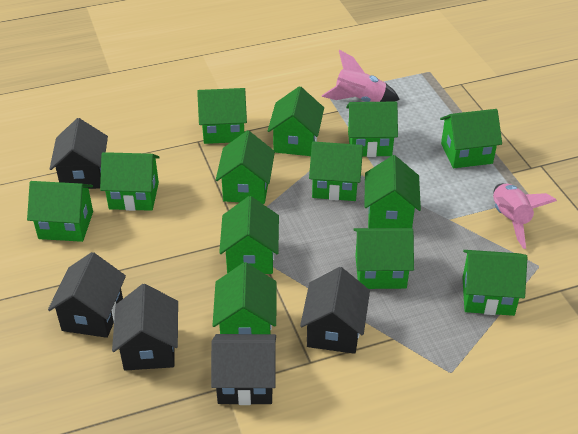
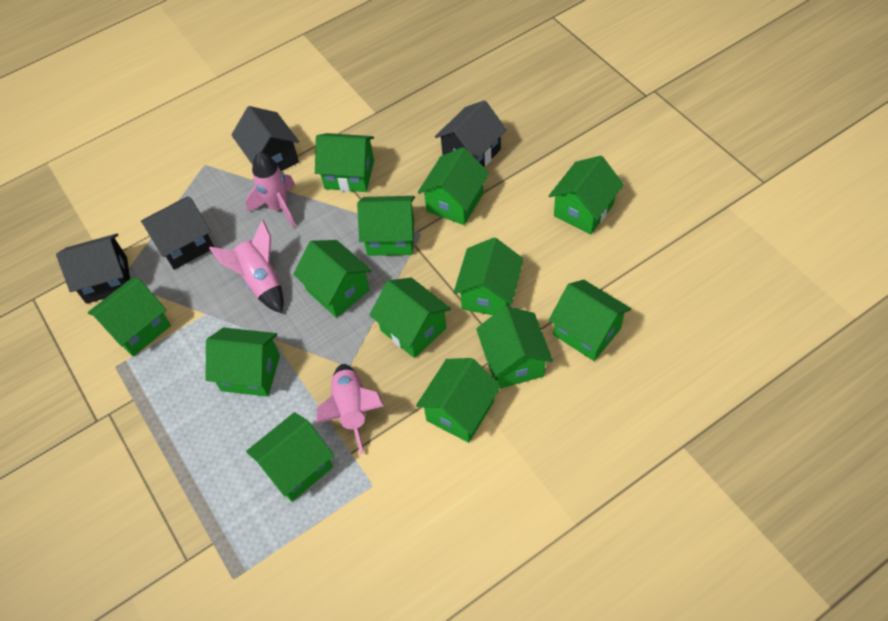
black house: 5 -> 4
pink rocket: 2 -> 3

